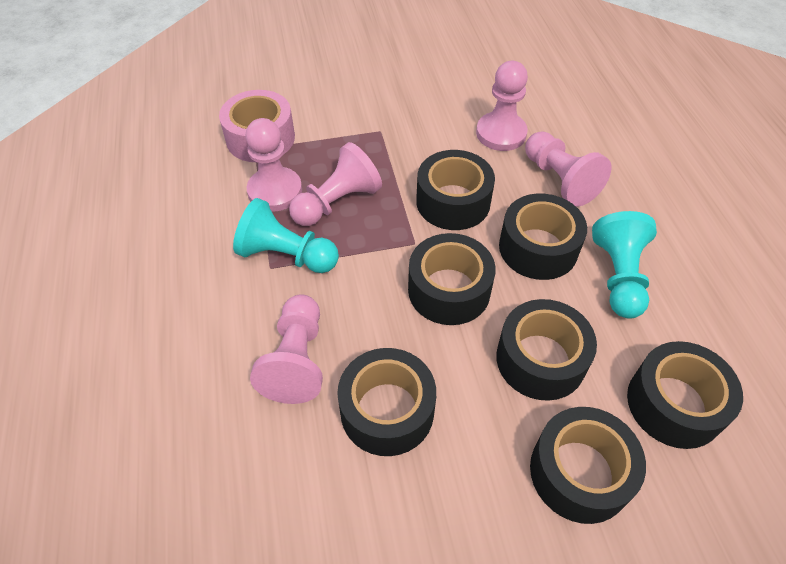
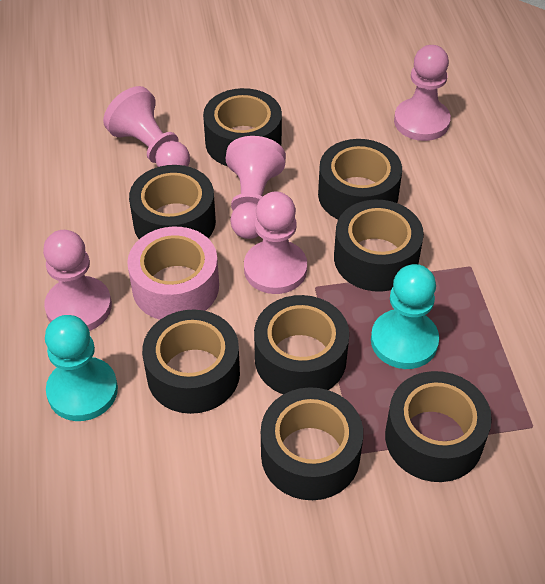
black tape: 7 -> 8

